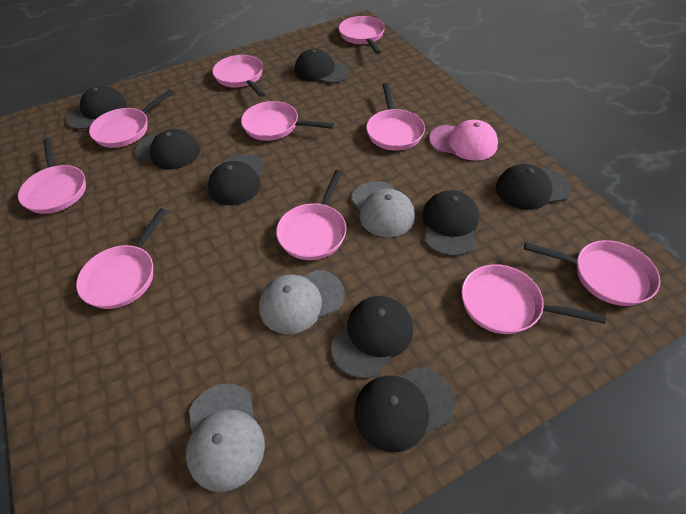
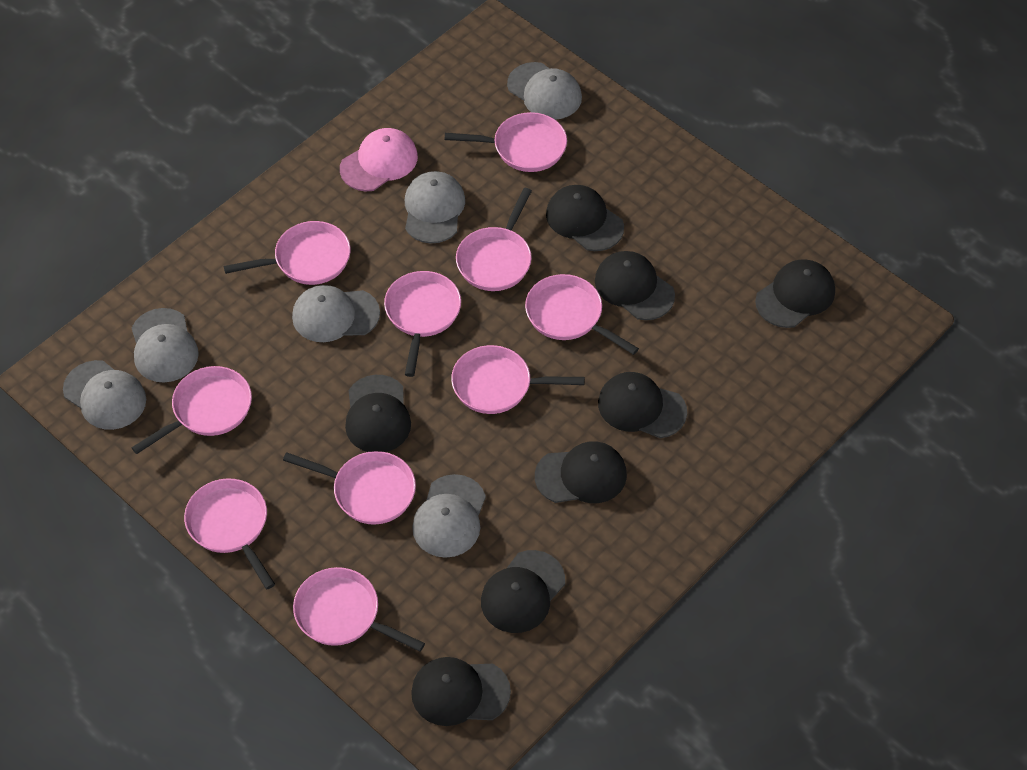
grey cap: 3 -> 6

